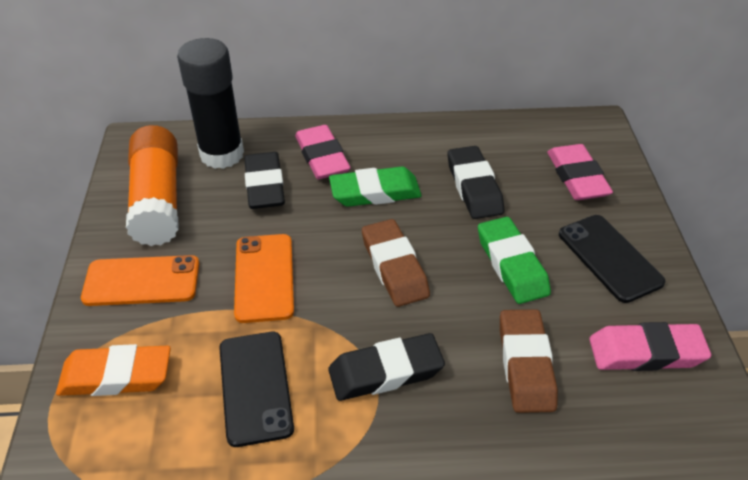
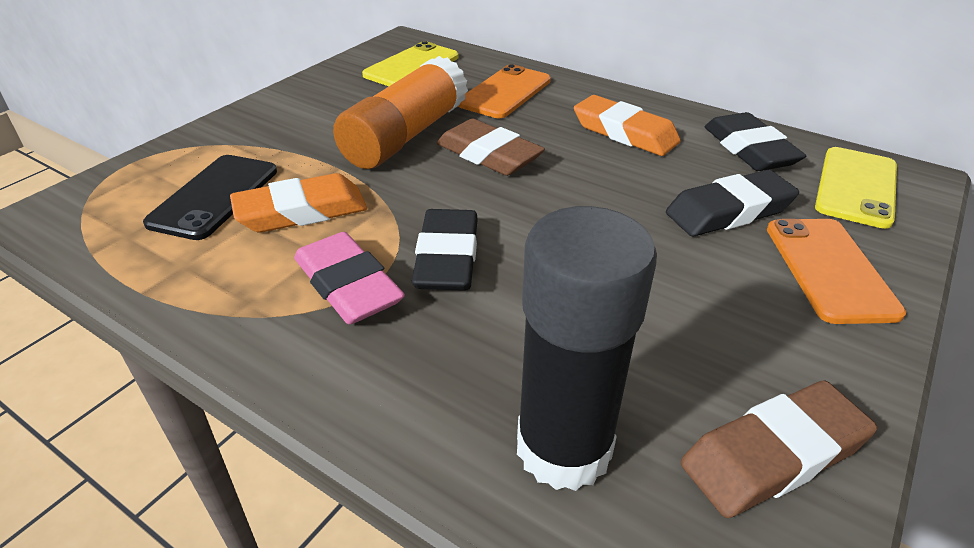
black phone: 2 -> 1
green eraser: 2 -> 0
orange eraser: 1 -> 2
pink eraser: 3 -> 1
yellow phone: 0 -> 2

